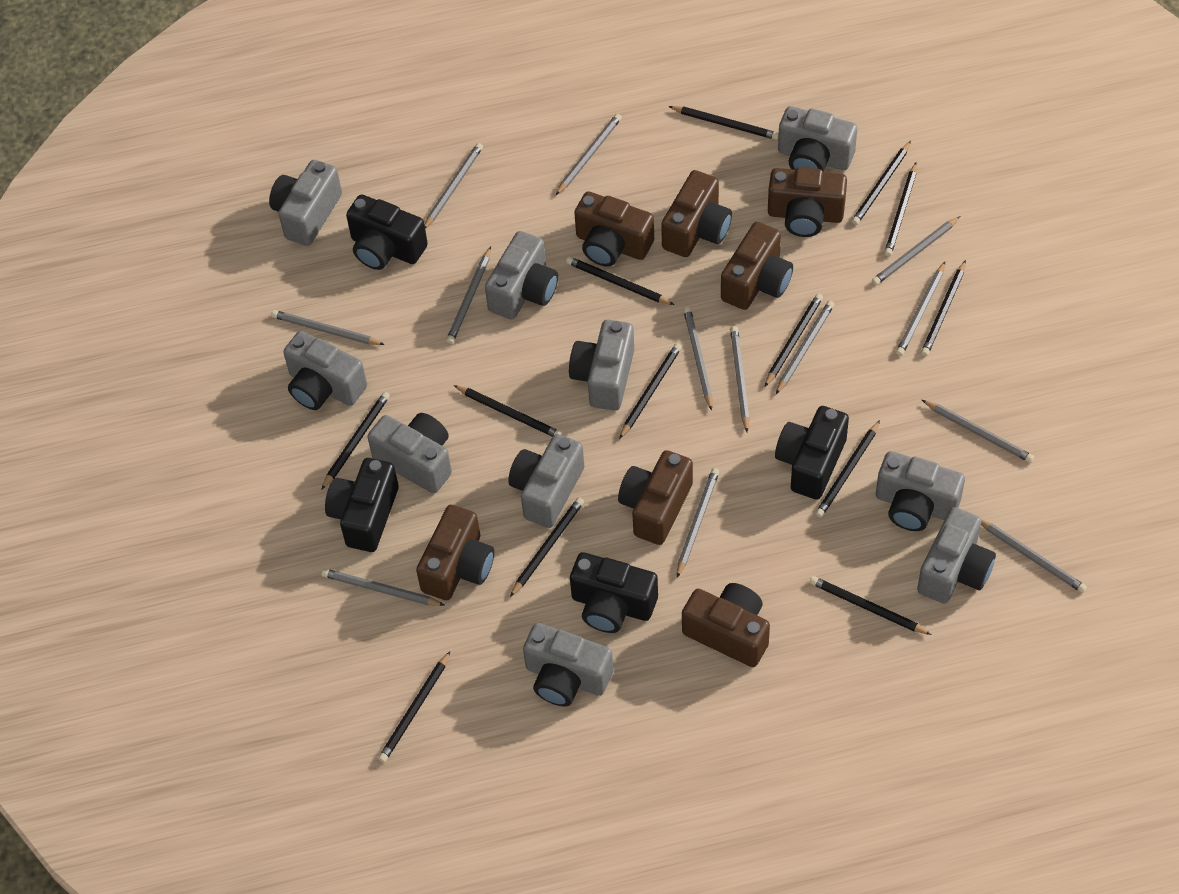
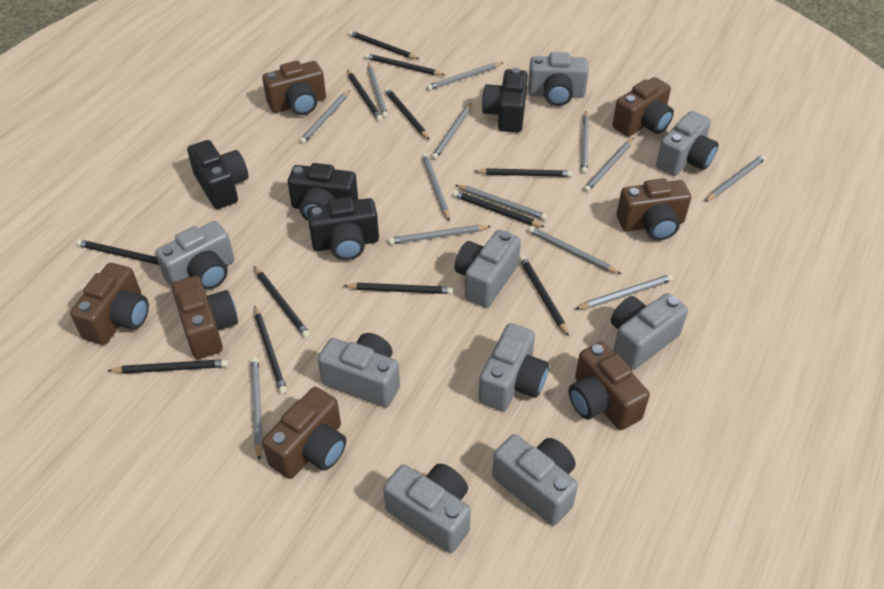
black pencil: 13 -> 12
grey camera: 10 -> 9

